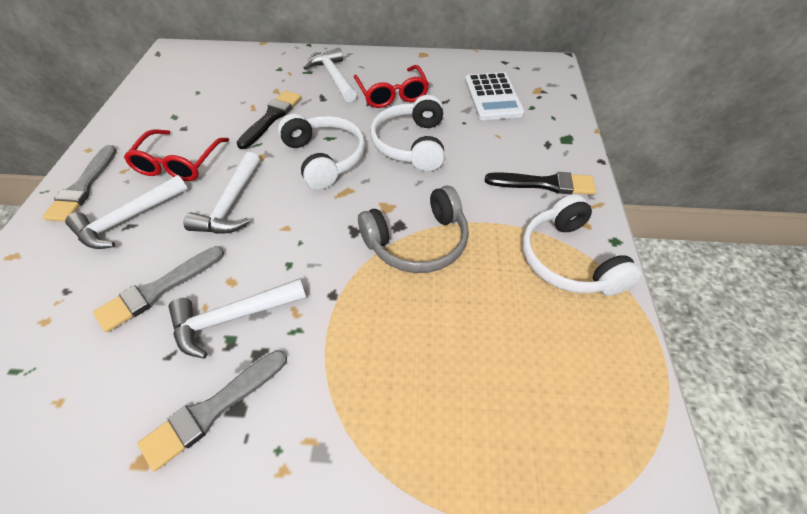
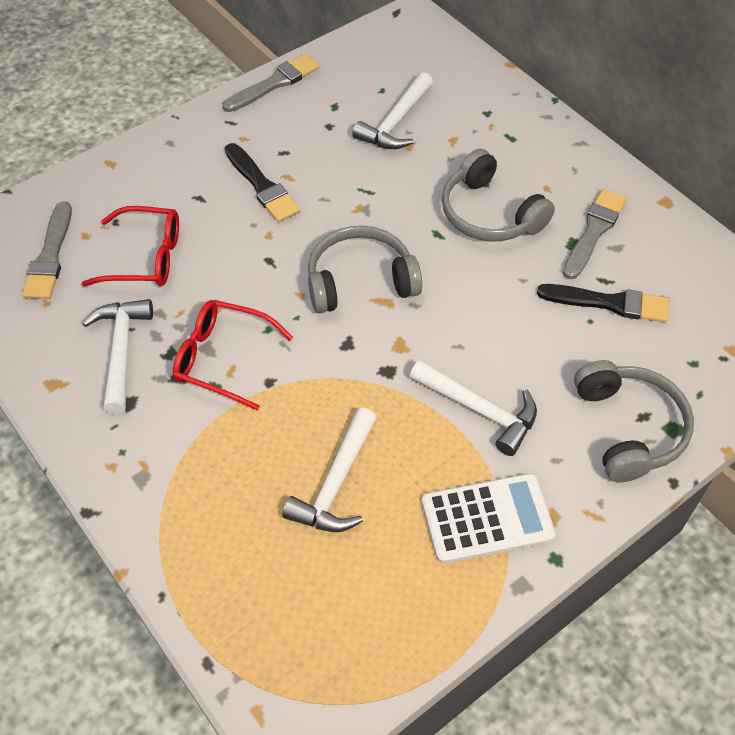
grey headphones: 1 -> 3
white headphones: 3 -> 0

